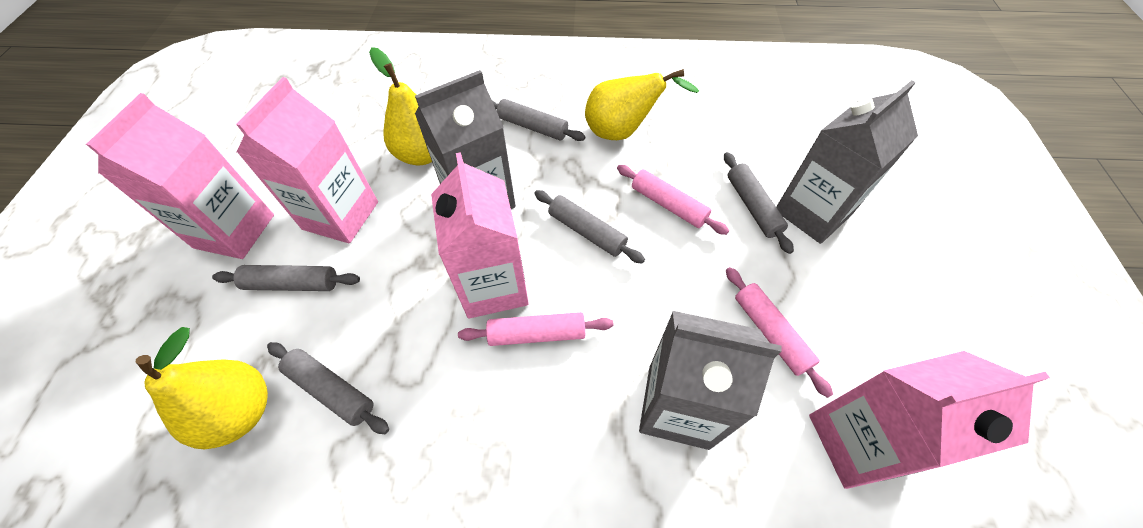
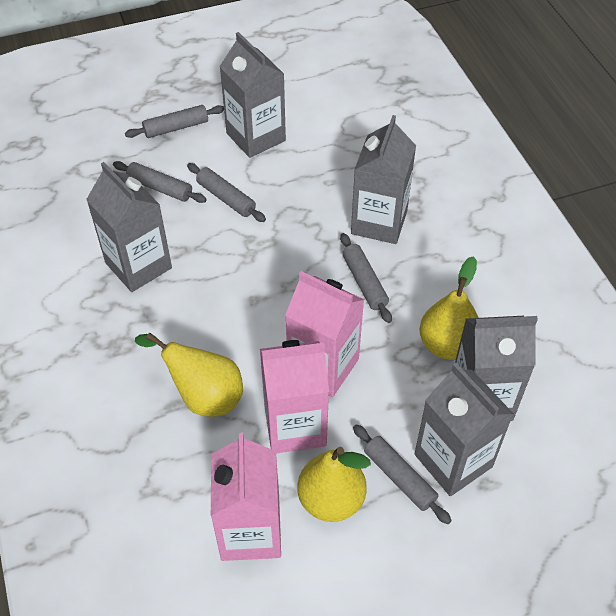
grey carton: 3 -> 5
pink carton: 4 -> 3
pink rolling pin: 3 -> 0

